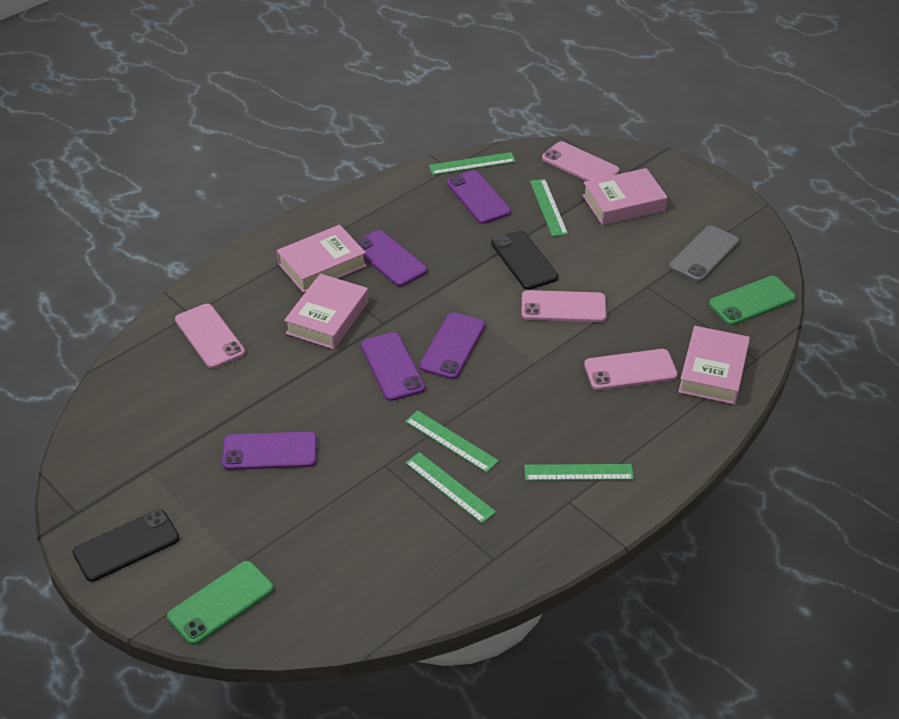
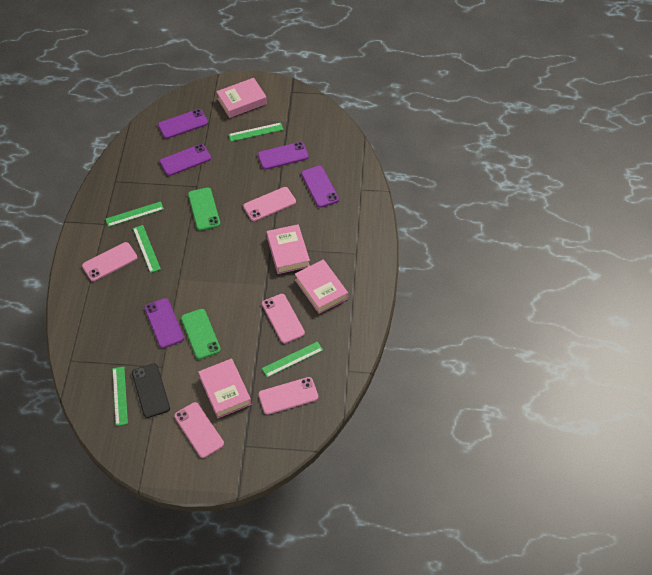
black phone: 2 -> 1
grey phone: 1 -> 0
pink phone: 4 -> 5

